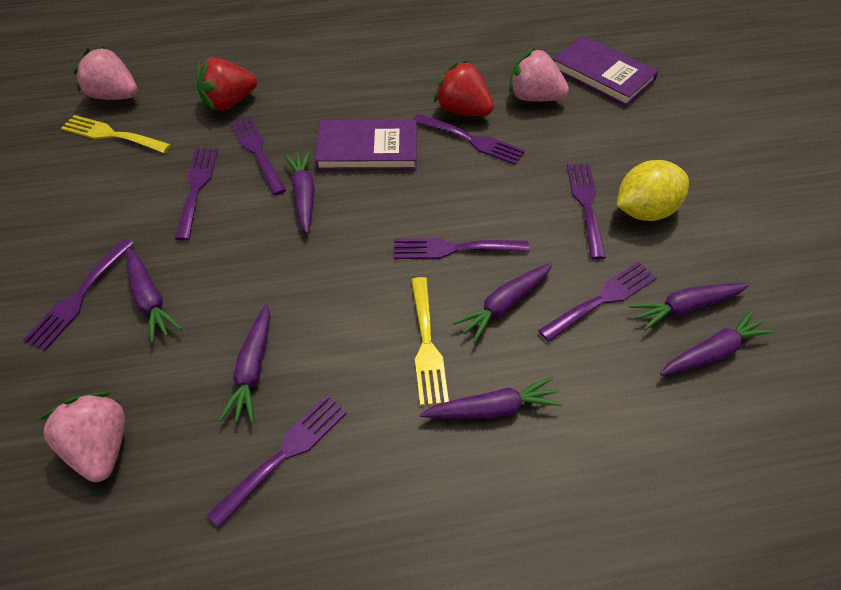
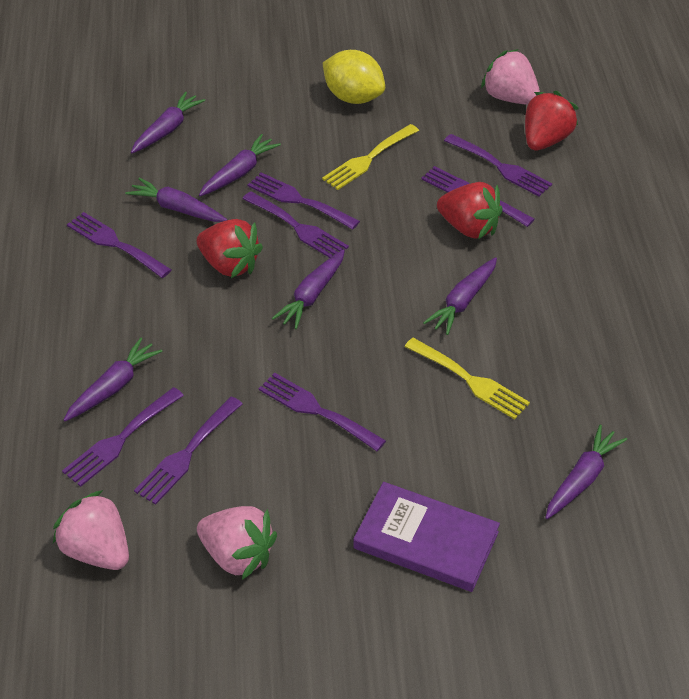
purple book: 2 -> 1
red strawberry: 2 -> 3

